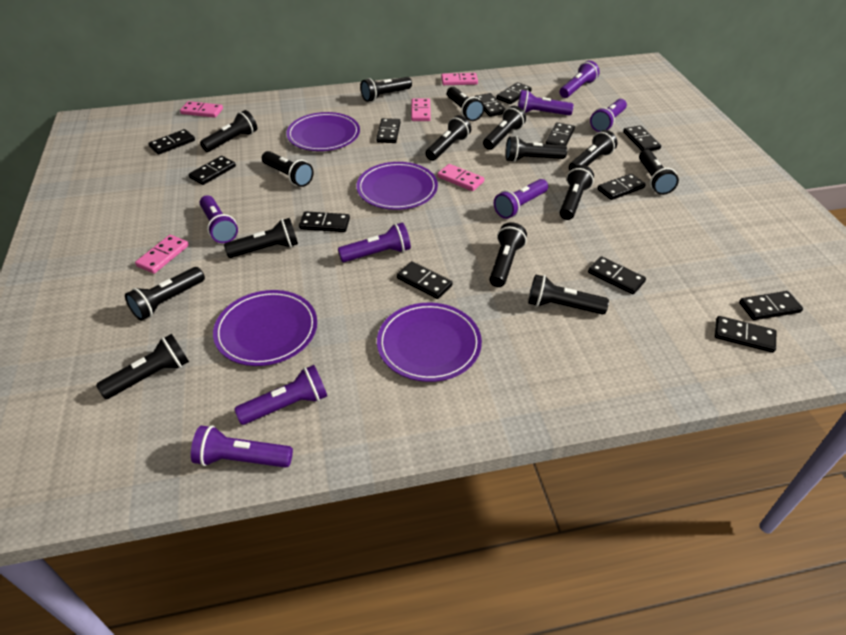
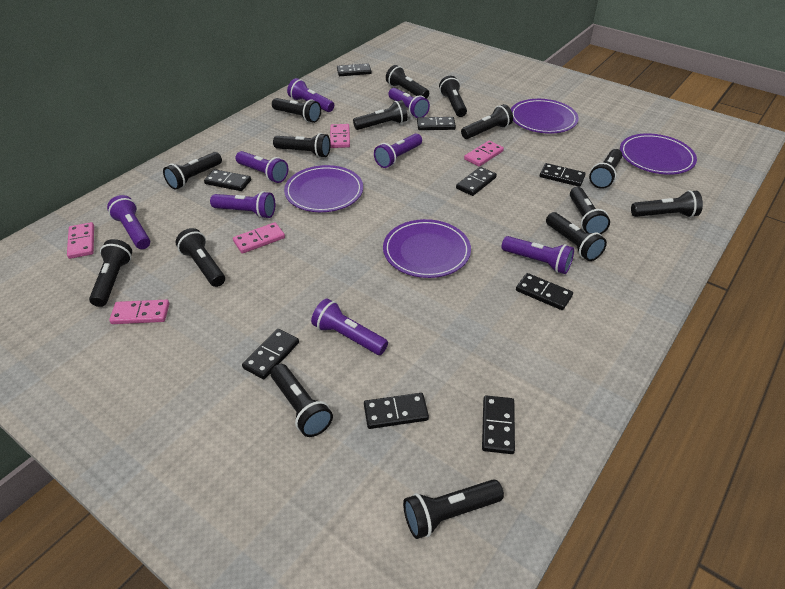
black domino: 13 -> 9

